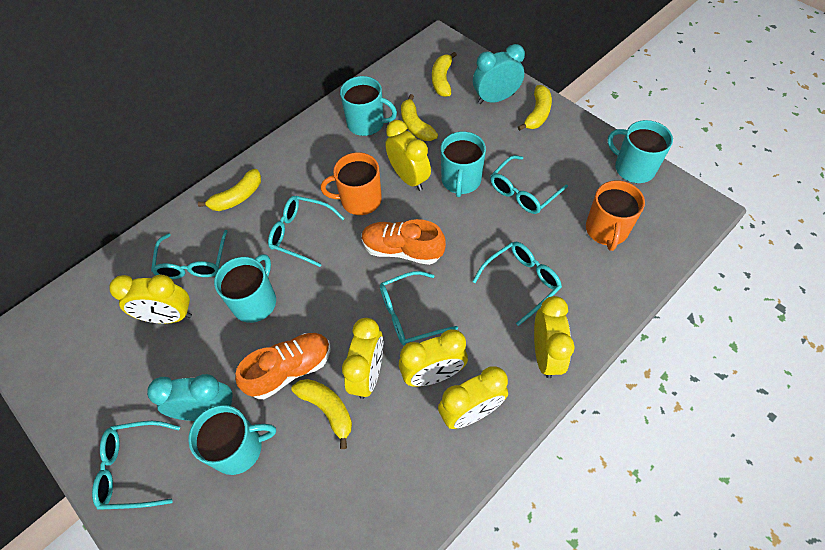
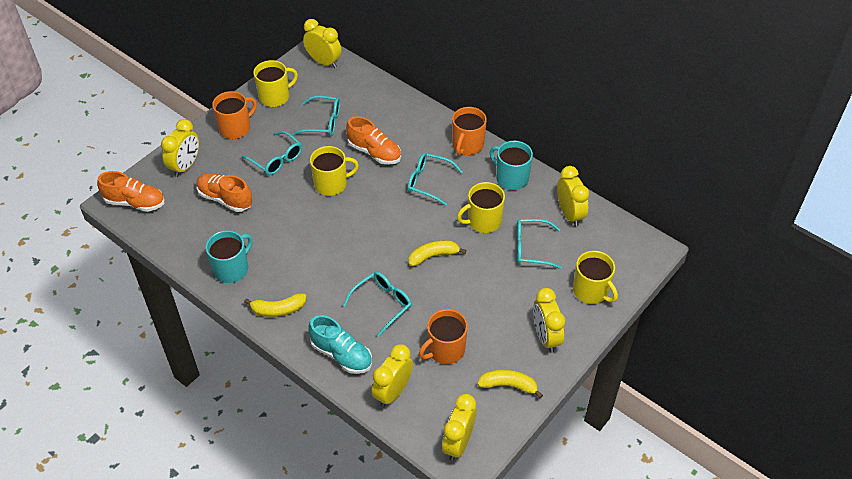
orange mug: 2 -> 3
orange shoe: 2 -> 3
turquoise clock: 2 -> 0
turquoise glasses: 6 -> 5
turquoise mug: 5 -> 2
turquoise shoe: 0 -> 1
yellow banana: 5 -> 3
yellow mug: 0 -> 4

